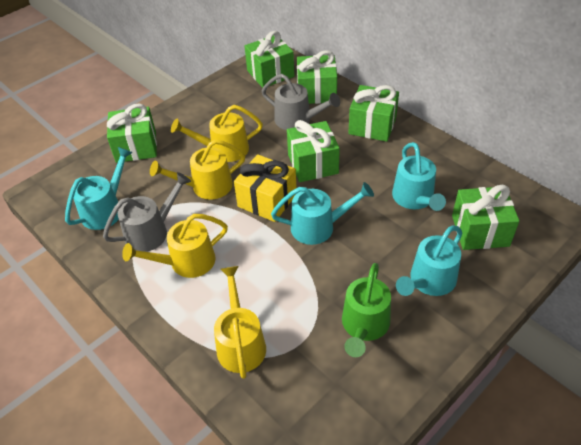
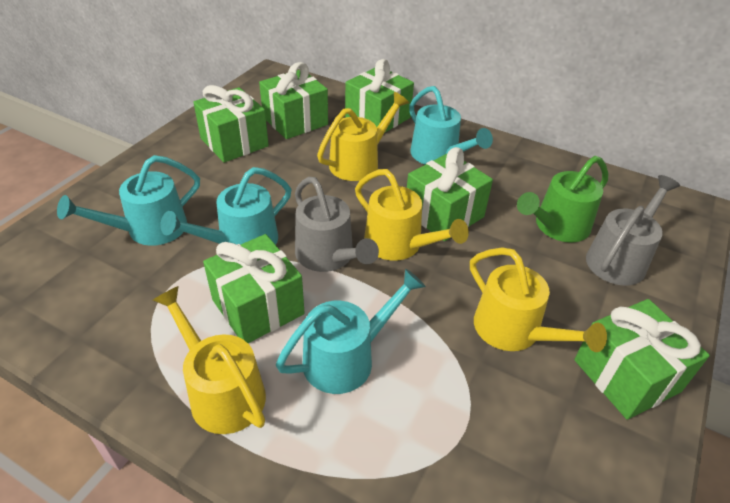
yellow gift: 1 -> 0

